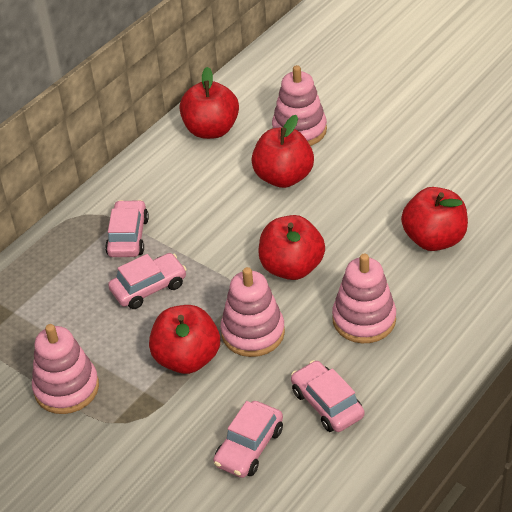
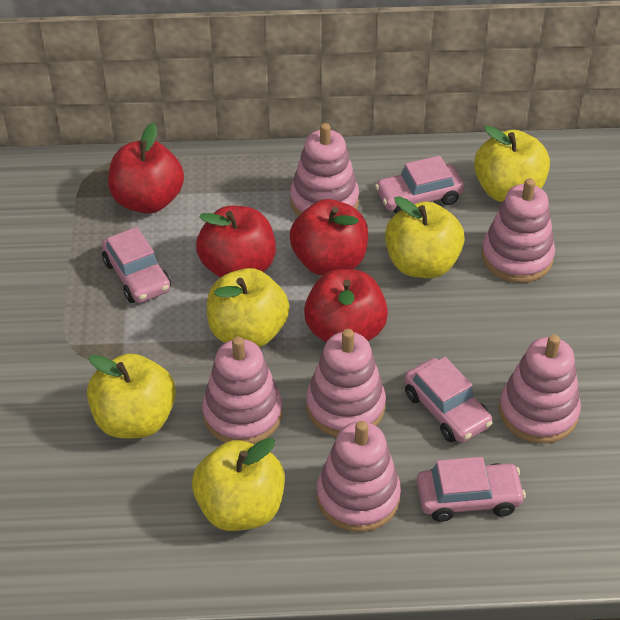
pink stacking toy: 4 -> 6
red apple: 5 -> 4
yellow apple: 0 -> 5

